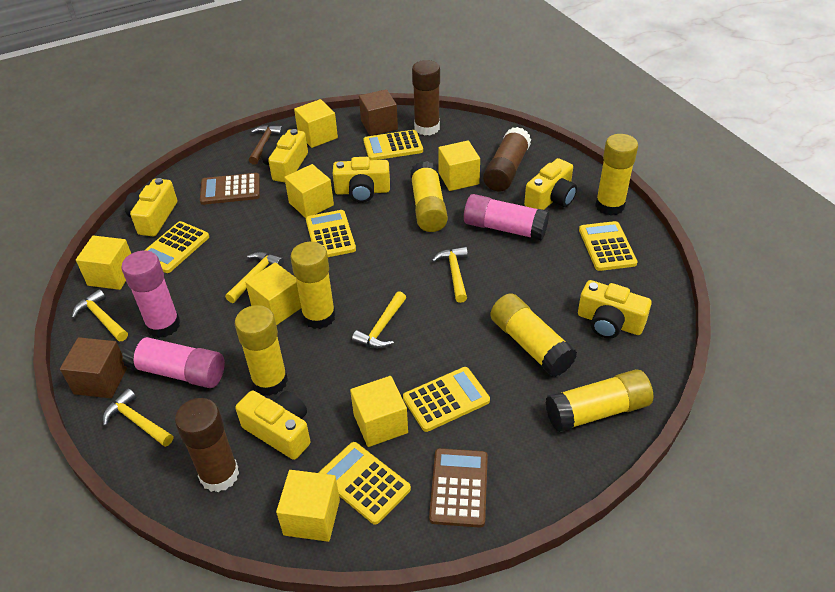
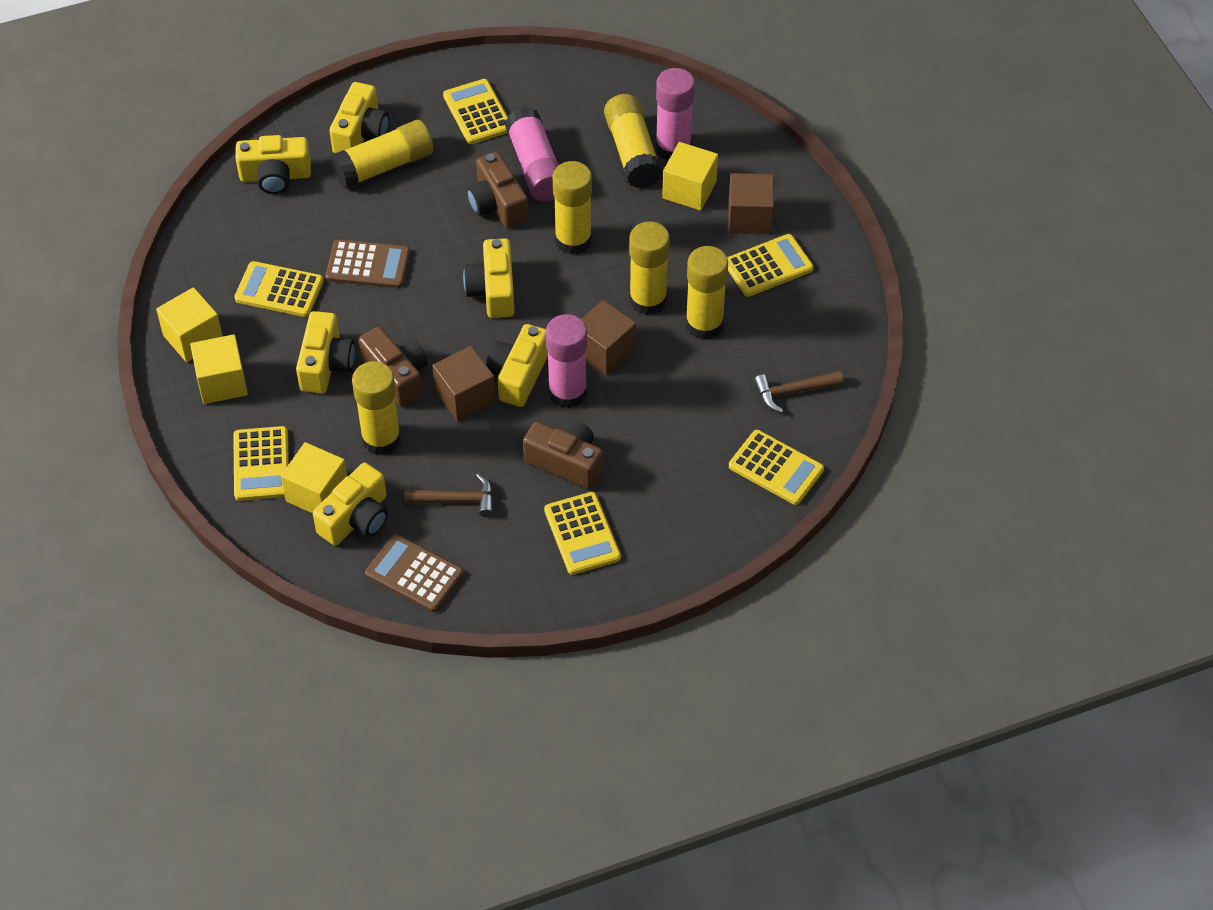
brown camera: 0 -> 3
brown cube: 2 -> 3
brown glue stick: 3 -> 0
brown hammer: 1 -> 2
yellow cube: 7 -> 4
yellow hammer: 5 -> 0

